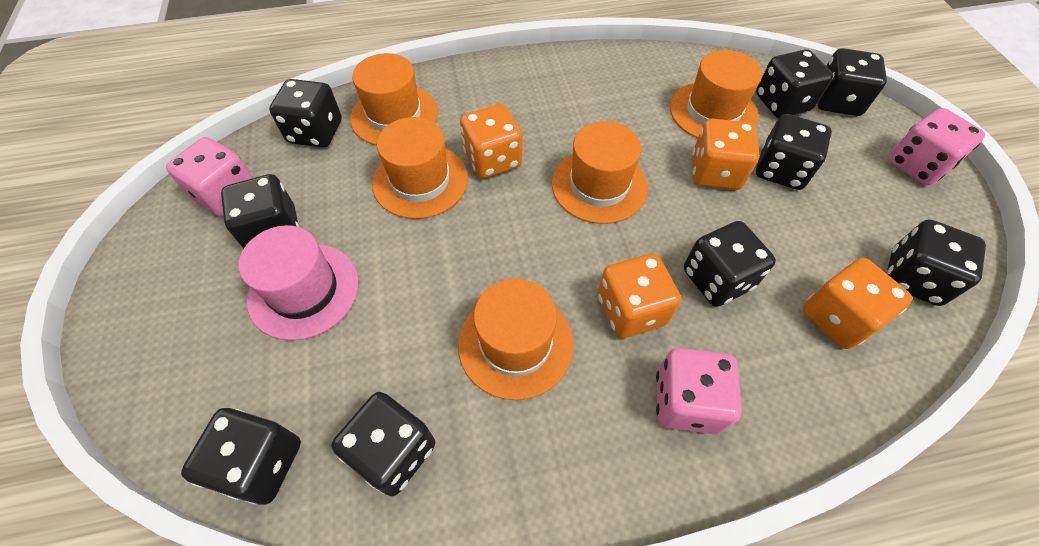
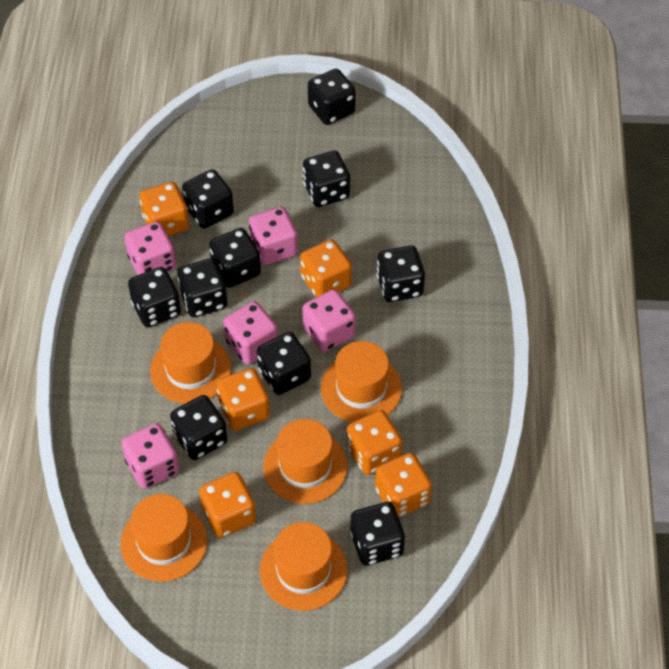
black dice: 9 -> 10
orange dice: 4 -> 6
pink dice: 3 -> 5
pink hat: 1 -> 0

